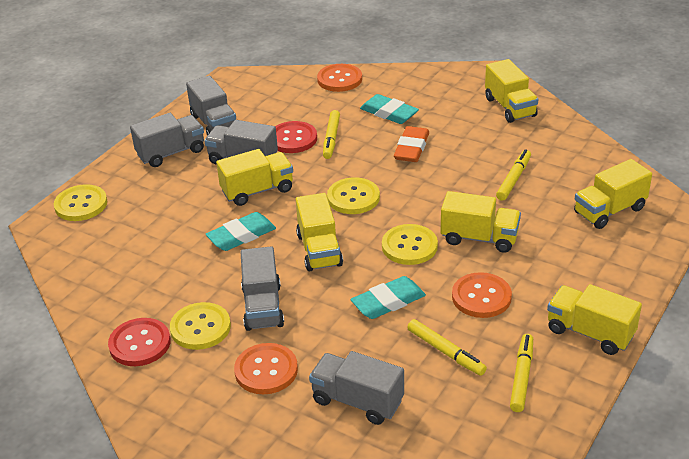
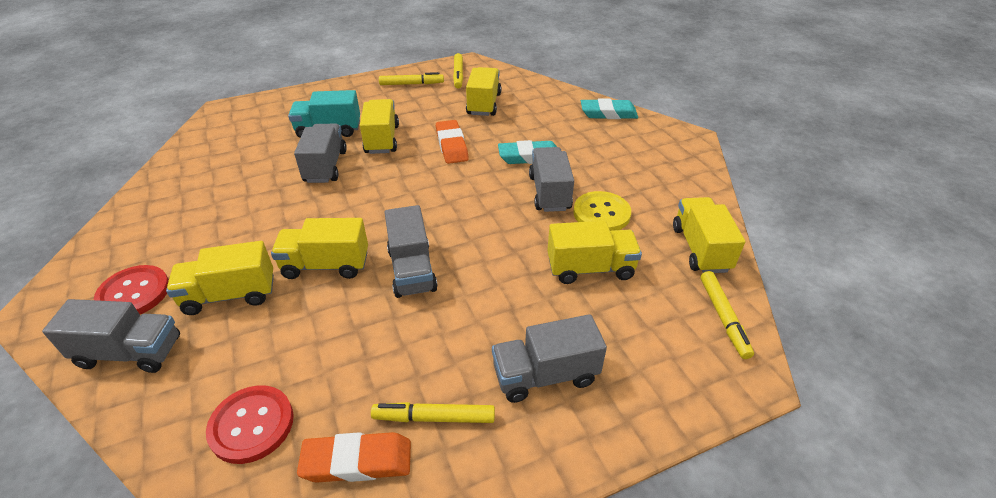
orange button: 3 -> 0
orange eraser: 1 -> 2
turquoise eraser: 3 -> 2
turquoise truck: 0 -> 1
yellow button: 4 -> 1

